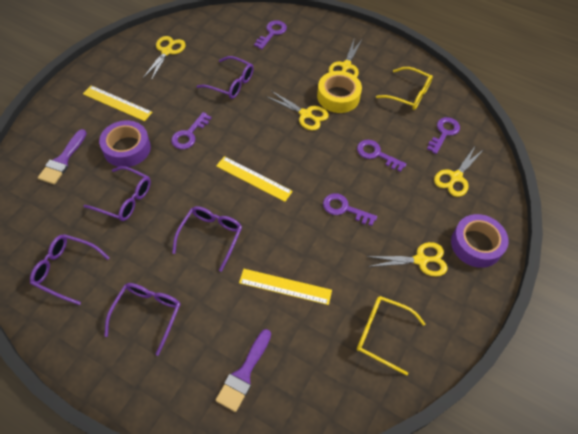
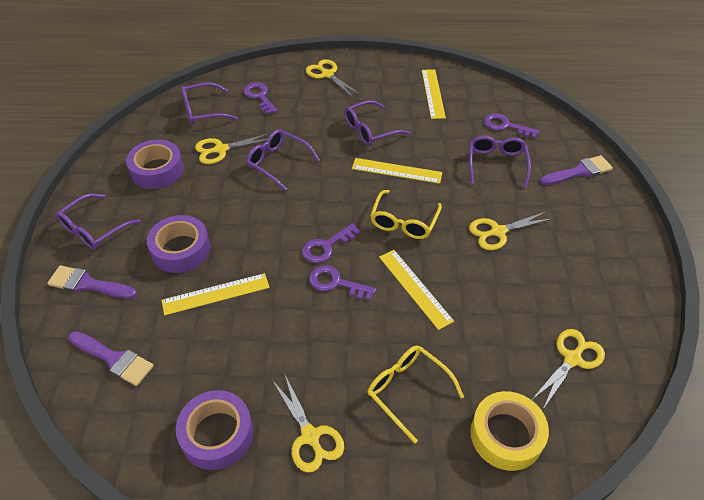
purple brush: 2 -> 3
purple key: 5 -> 4
purple tape: 2 -> 3
yellow ruler: 3 -> 4

